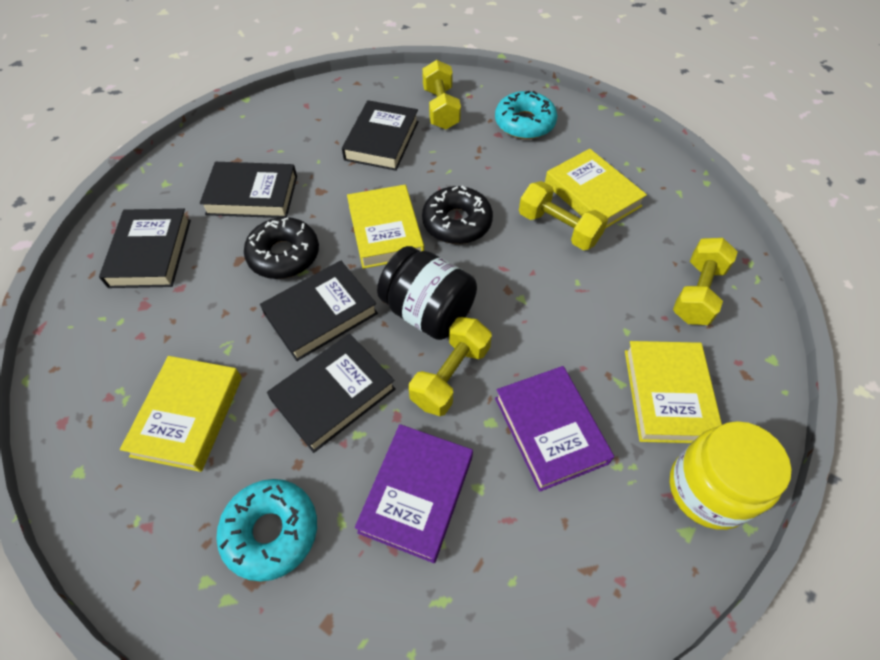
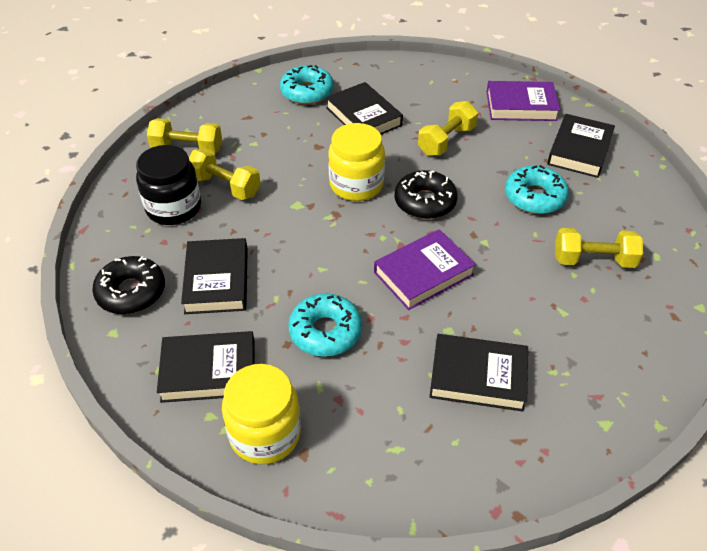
turquoise donut: 2 -> 3
yellow book: 4 -> 0
yellow jar: 1 -> 2

